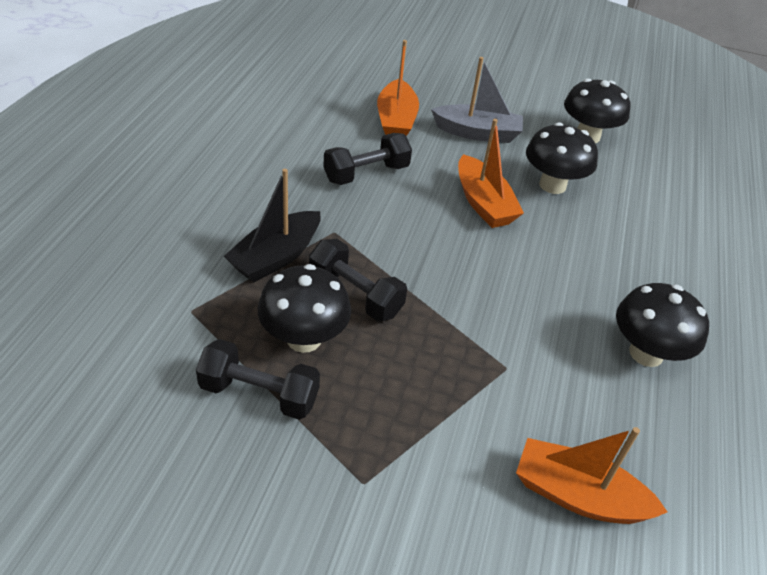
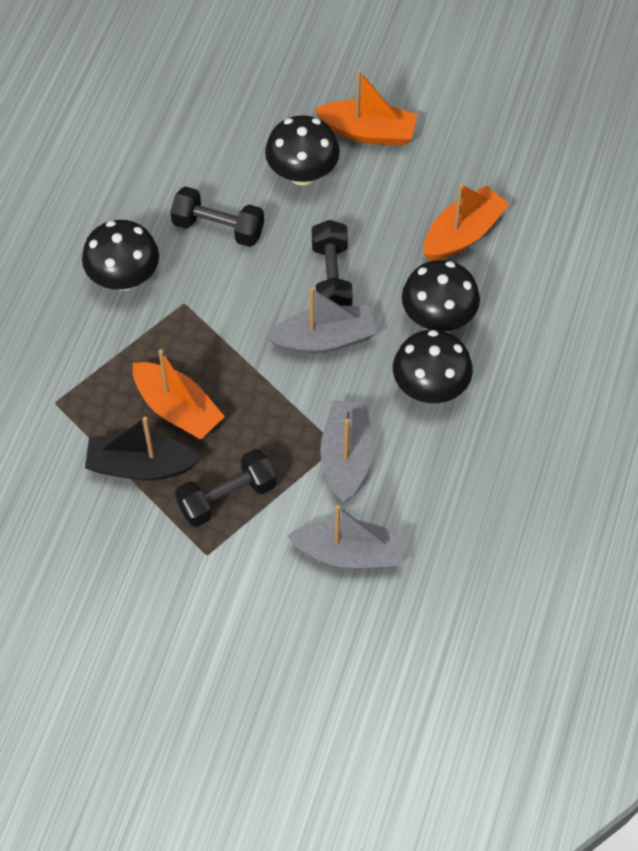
grey boat: 1 -> 3

